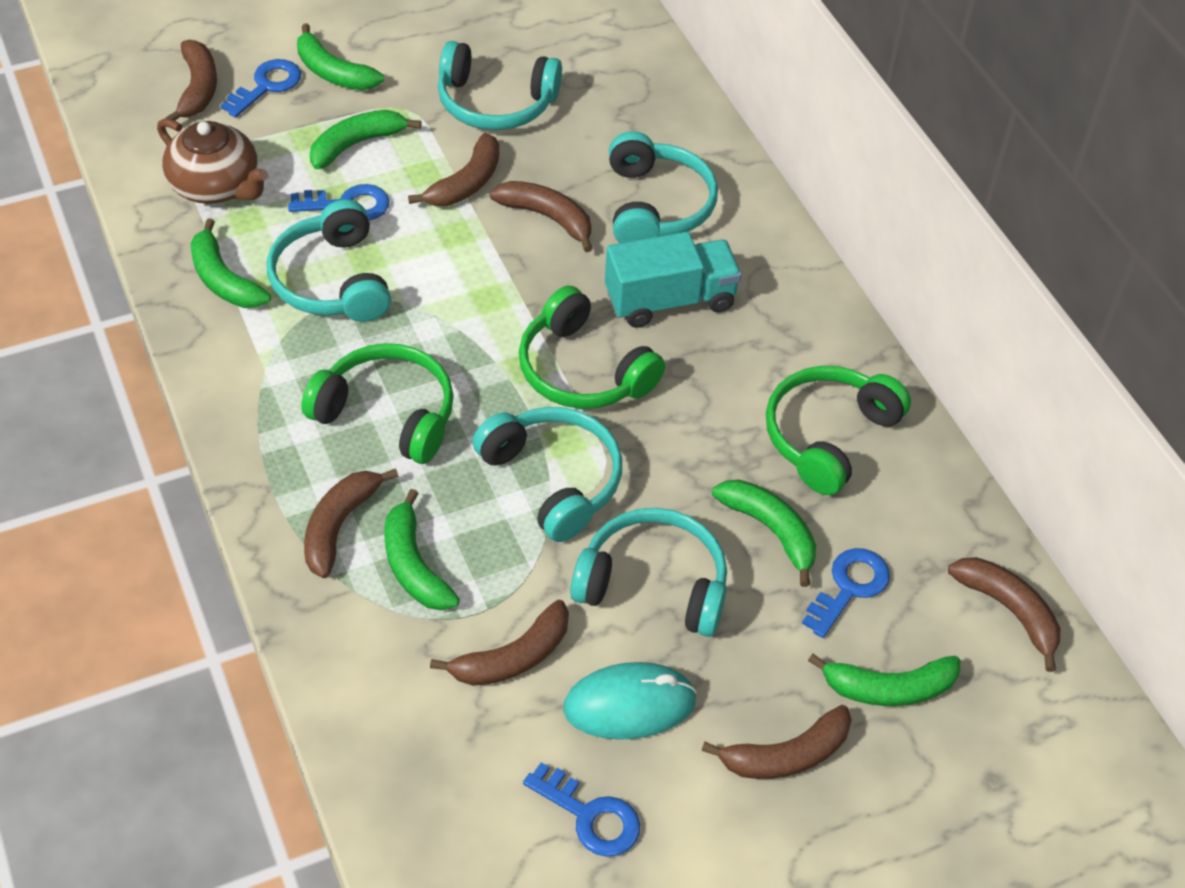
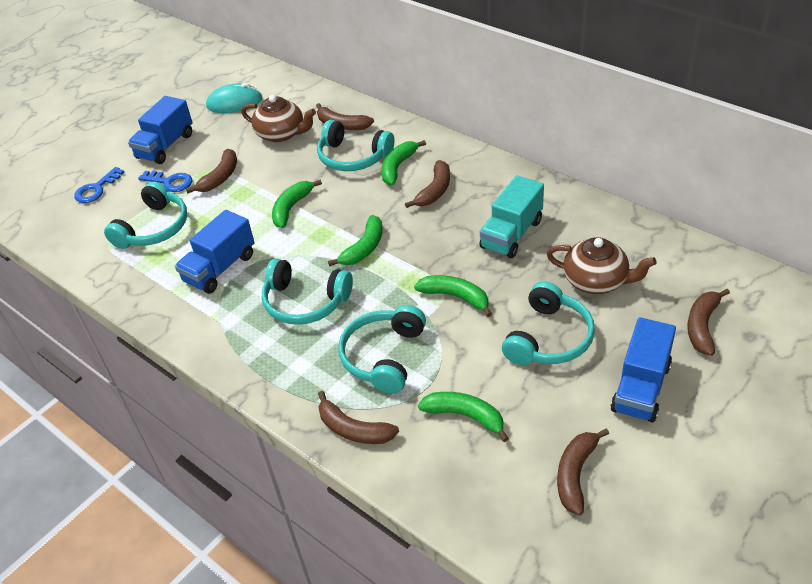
blue key: 4 -> 2
blue truck: 0 -> 3
brown banana: 7 -> 6
brown teapot: 1 -> 2
green banana: 6 -> 5
green headphones: 3 -> 0

